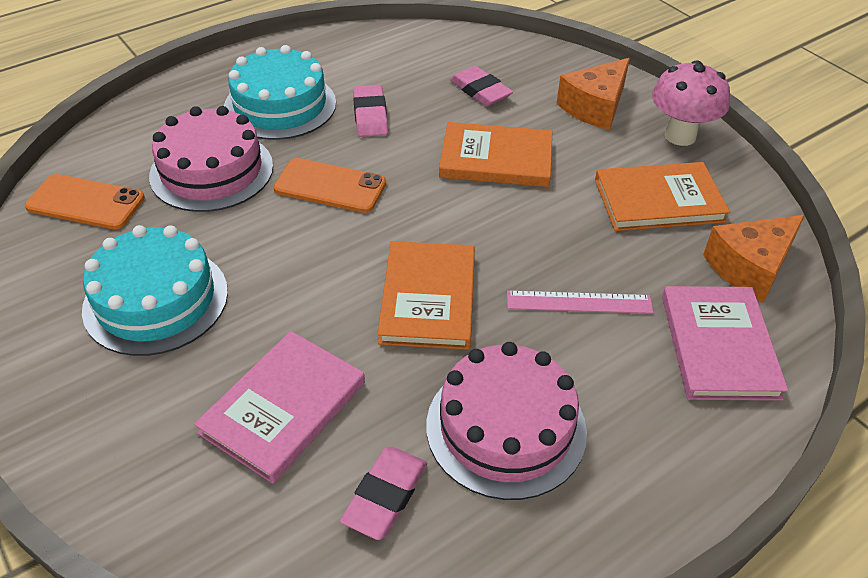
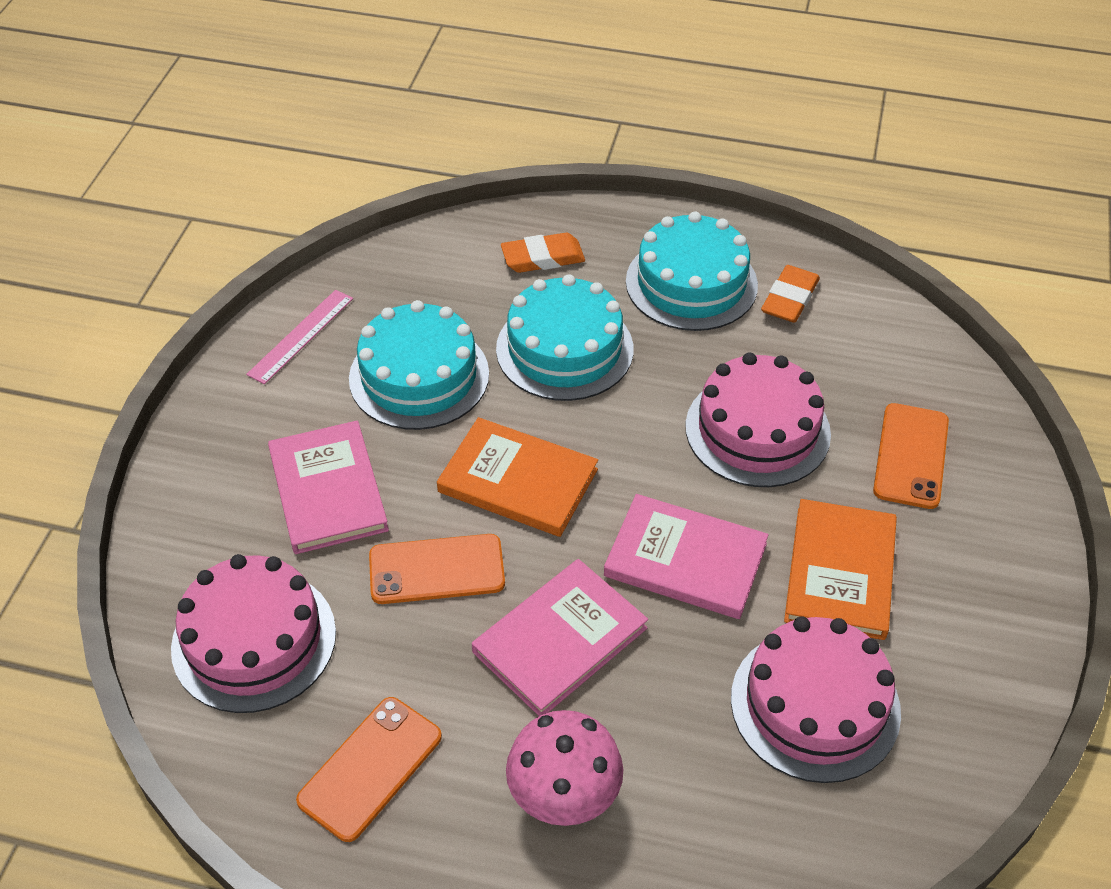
orange book: 3 -> 2
orange cheese: 2 -> 0
orange eraser: 0 -> 2
orange phone: 2 -> 3
pink book: 2 -> 3
pink cake: 2 -> 3
pink eraser: 3 -> 0
turquoise cake: 2 -> 3

